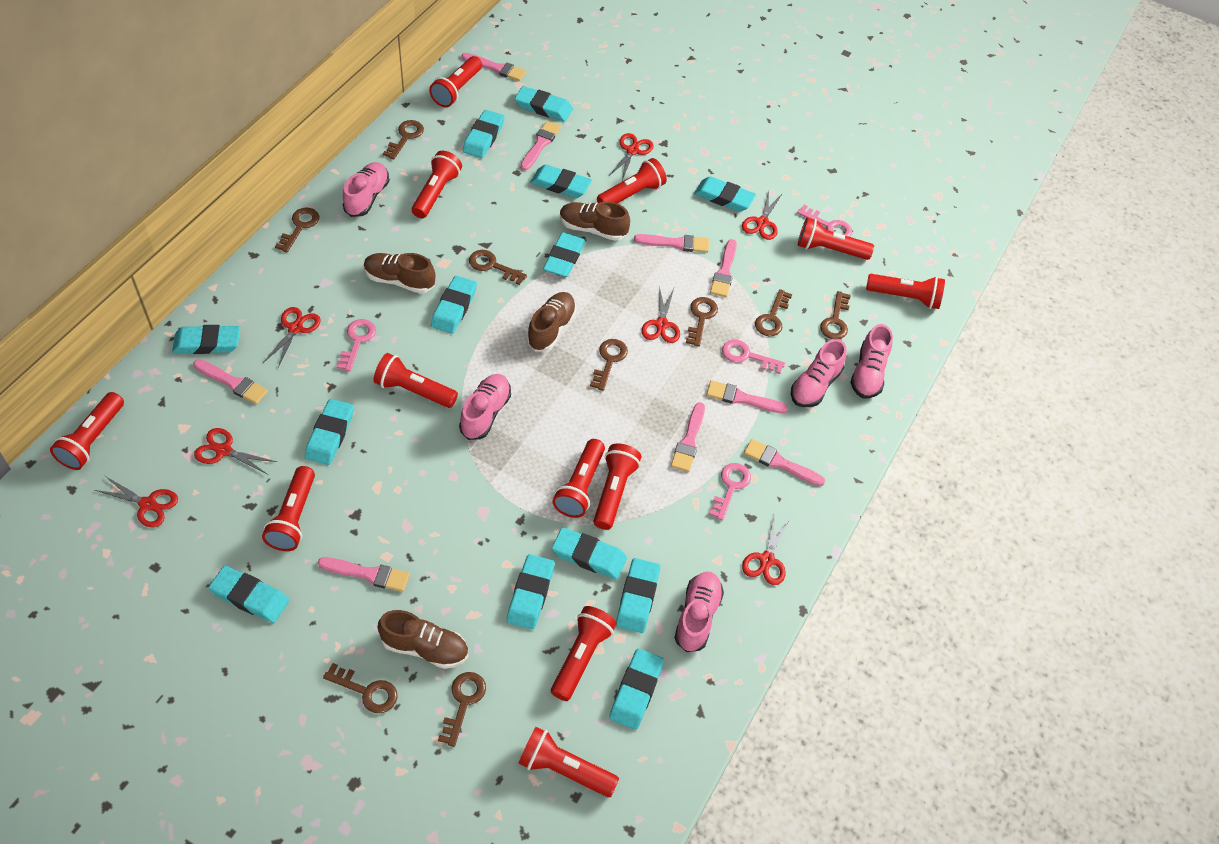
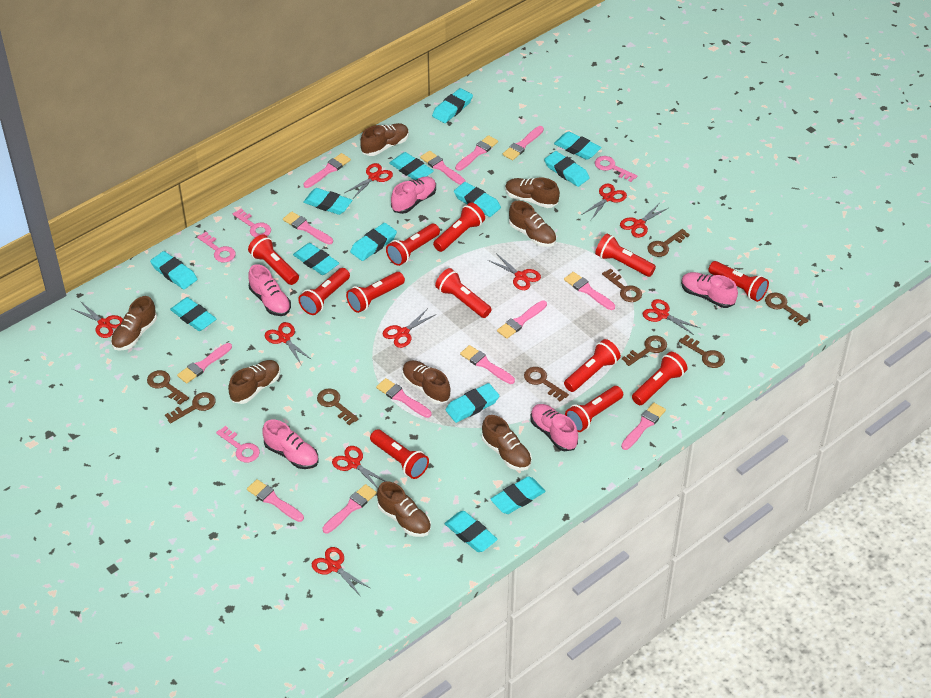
brown shoe: 4 -> 8
pink brush: 9 -> 13
red scissors: 7 -> 10

